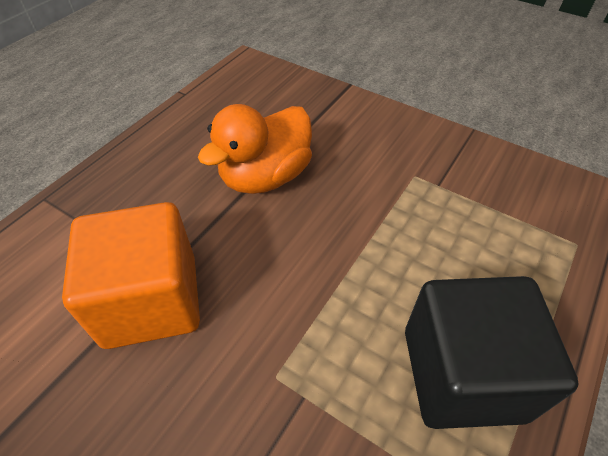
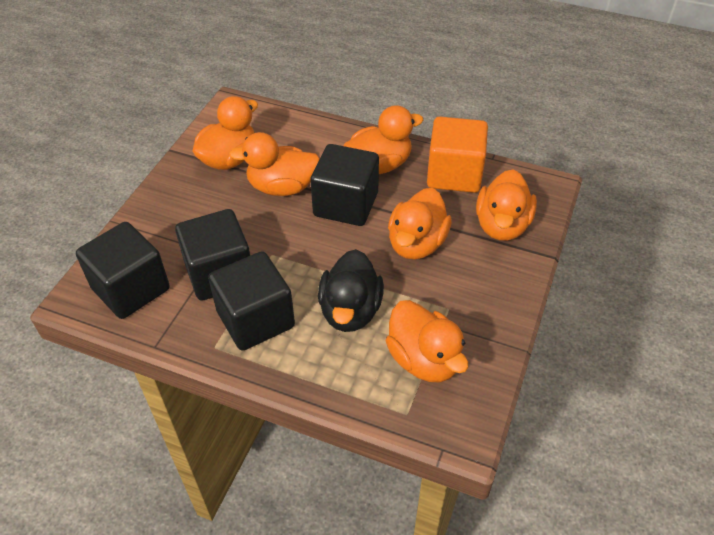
black cube: 1 -> 4
black duck: 0 -> 1
orange duck: 1 -> 6

